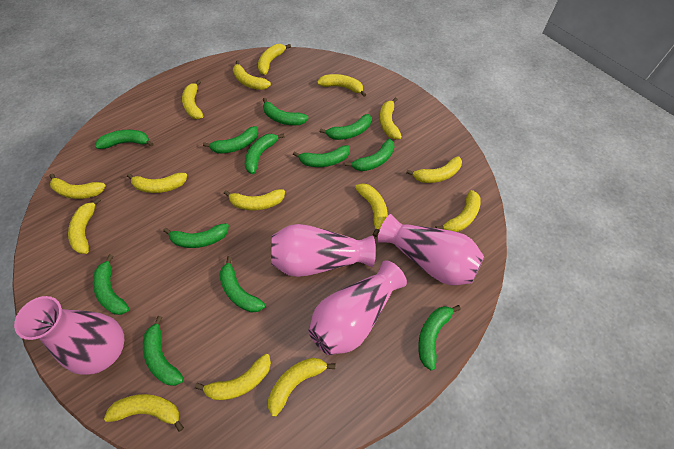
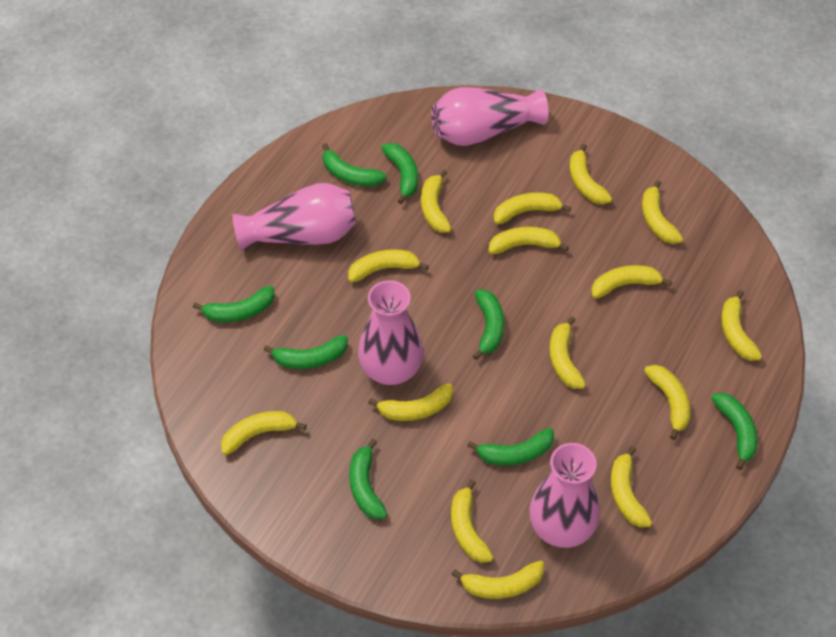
green banana: 12 -> 8

